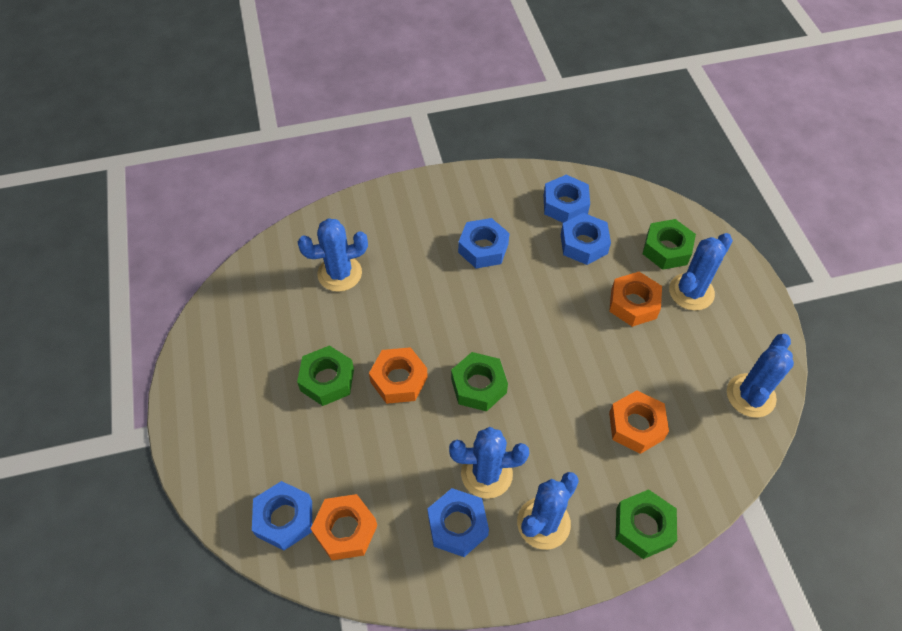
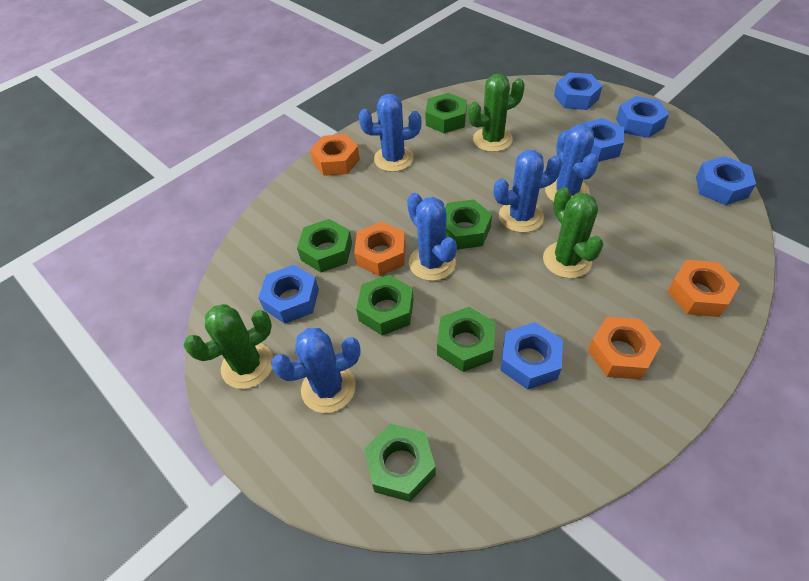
blue nut: 5 -> 6
green cactus: 0 -> 3
green nut: 4 -> 6

